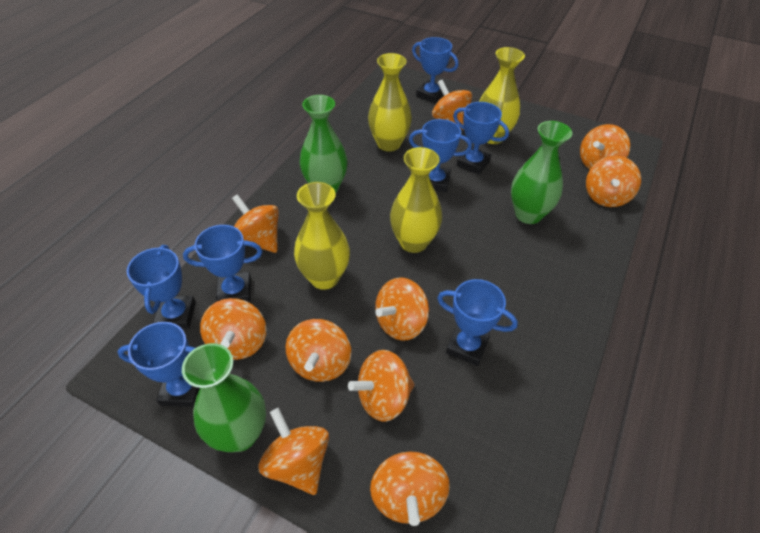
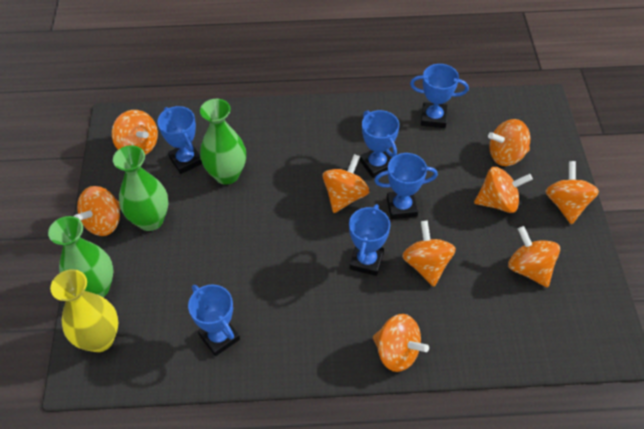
blue trophy: 7 -> 6
orange spinning top: 10 -> 9
yellow vase: 4 -> 1

